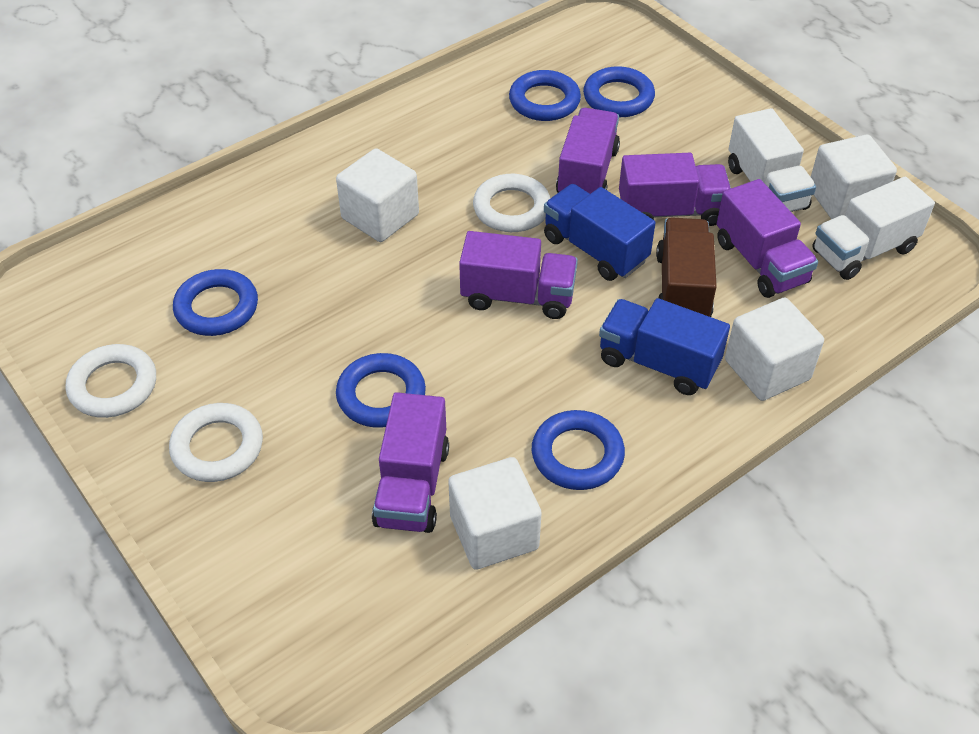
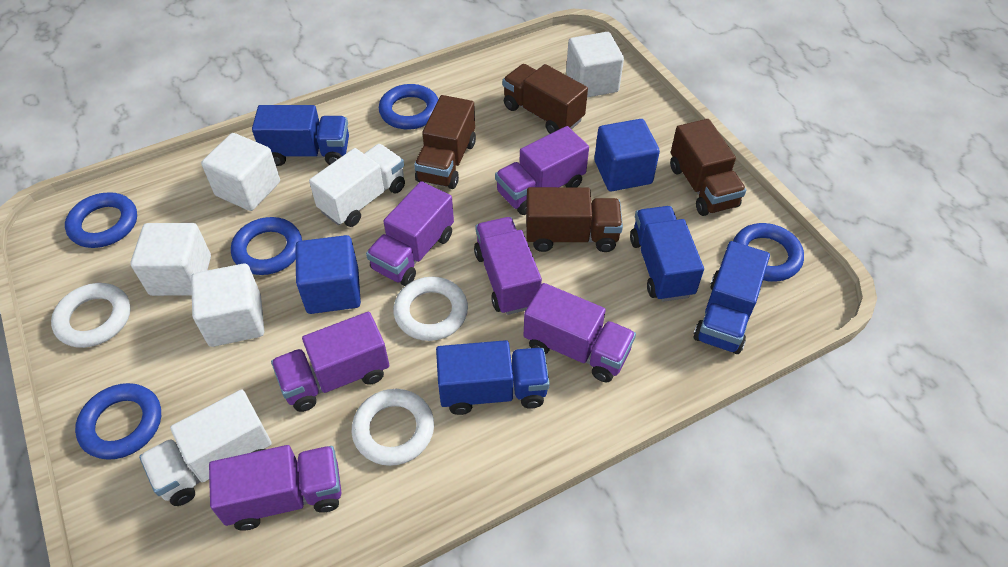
blue cube: 0 -> 2
blue truck: 2 -> 4
brown truck: 1 -> 4
purple truck: 5 -> 6

